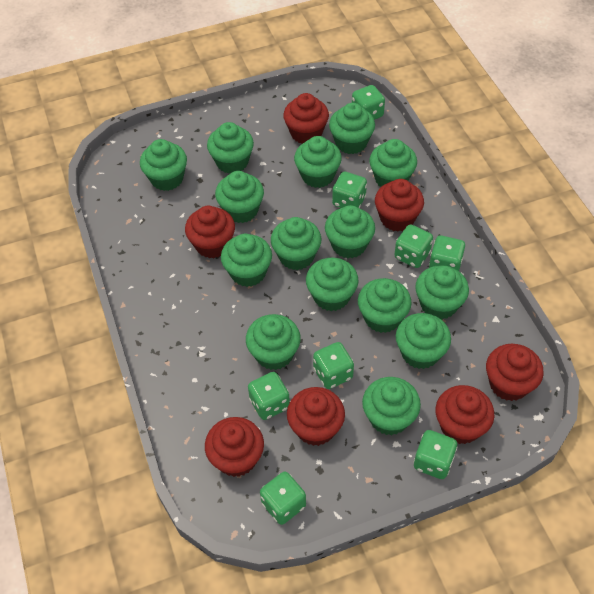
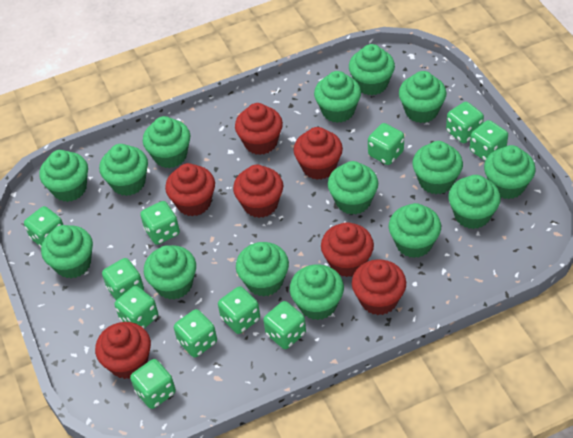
green dice: 8 -> 11

